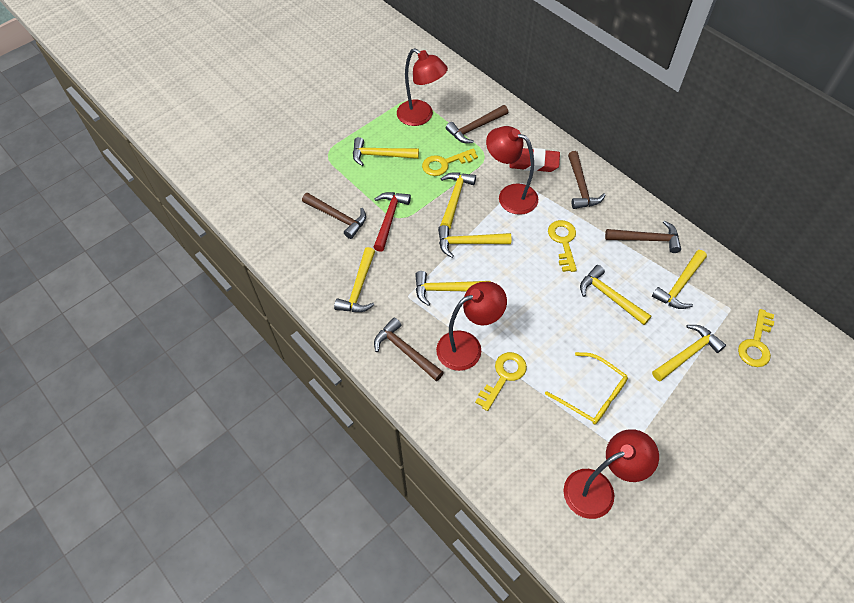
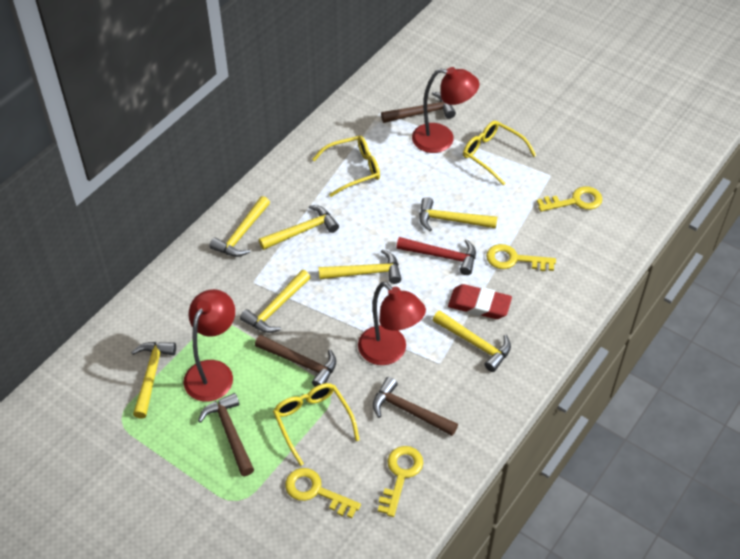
brown hammer: 5 -> 4
red lamp: 4 -> 3
yellow glasses: 1 -> 3
yellow hammer: 8 -> 7

